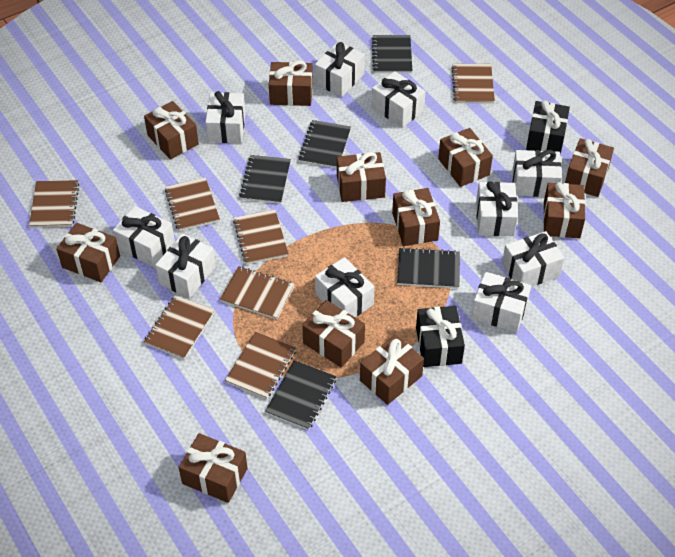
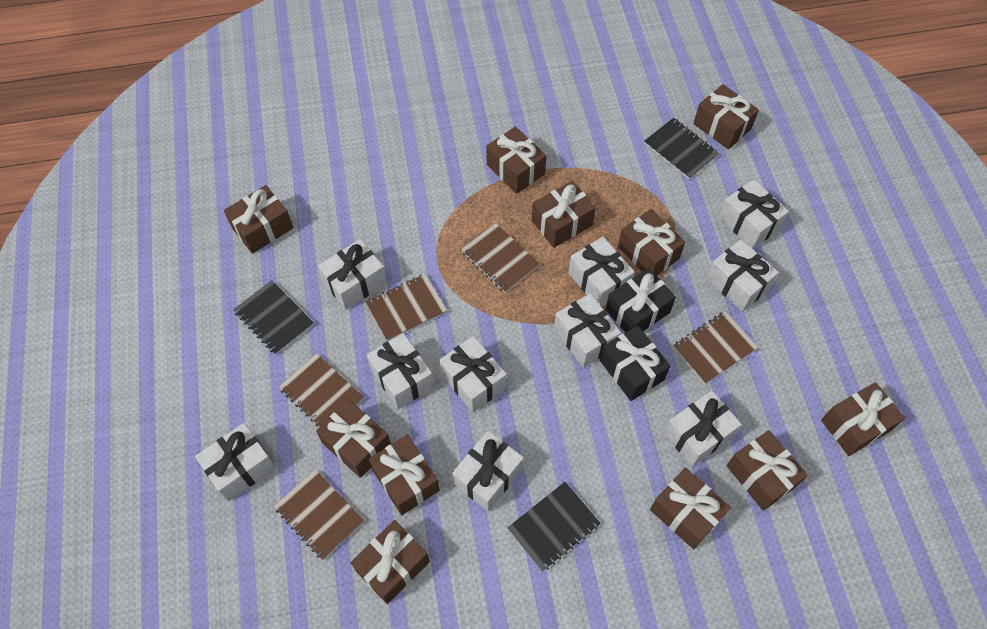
black notebook: 5 -> 3
brown notebook: 7 -> 5

